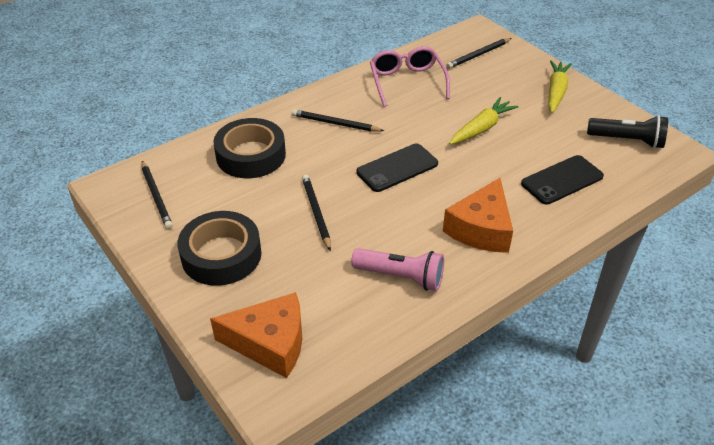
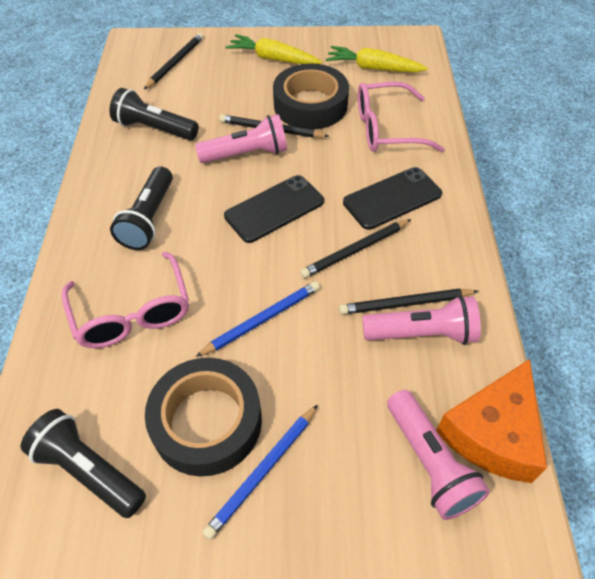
black flashlight: 1 -> 3
blue pencil: 0 -> 2
orange cheese: 2 -> 1
pink flashlight: 1 -> 3
pink glasses: 1 -> 2

